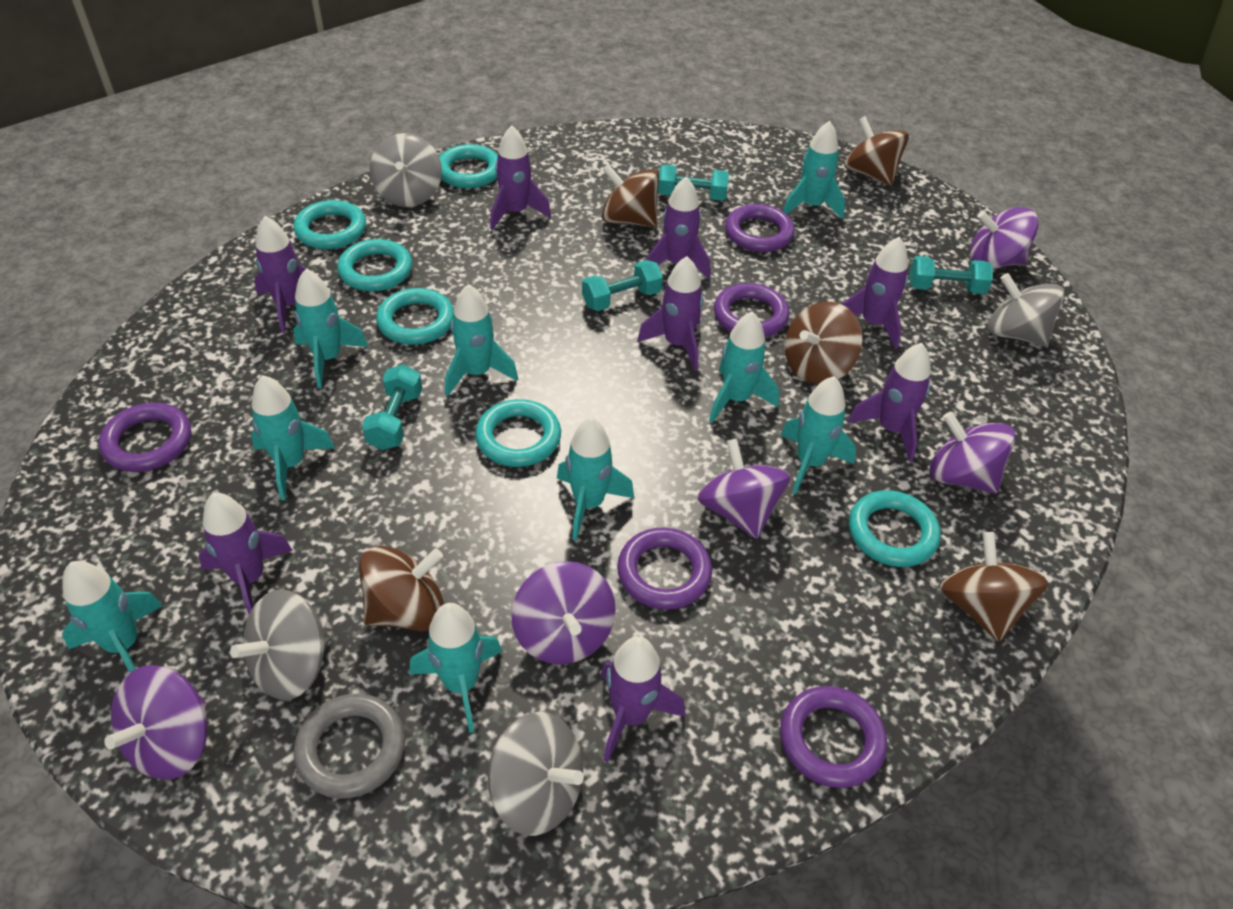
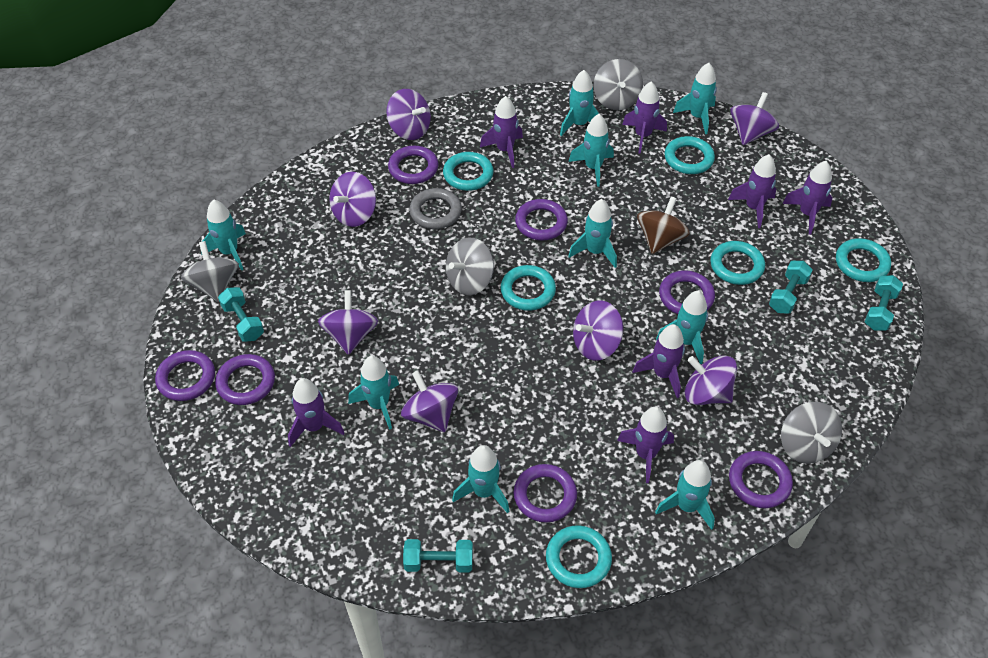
brown spinning top: 5 -> 1
purple ring: 5 -> 7
purple rocket: 8 -> 7
purple spinning top: 5 -> 7

